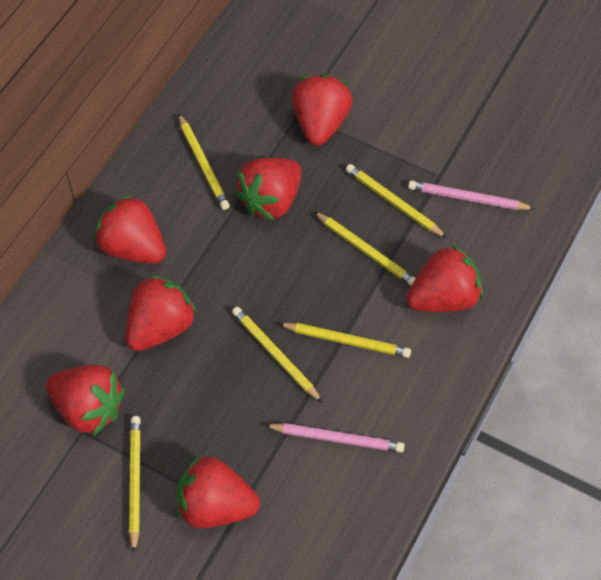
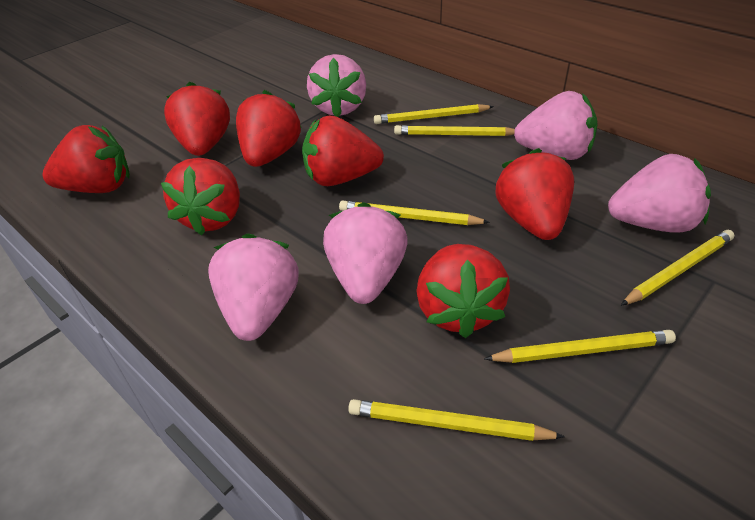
pink pencil: 2 -> 0
pink strawberry: 0 -> 5

